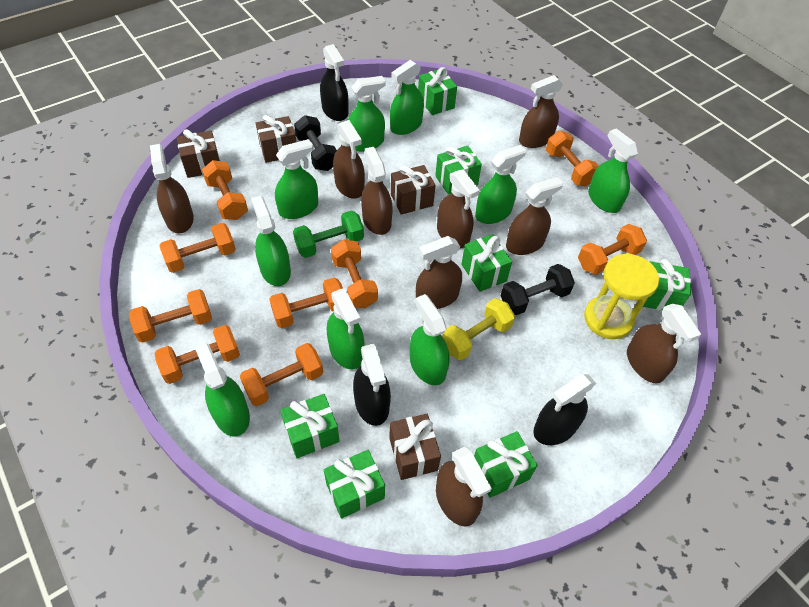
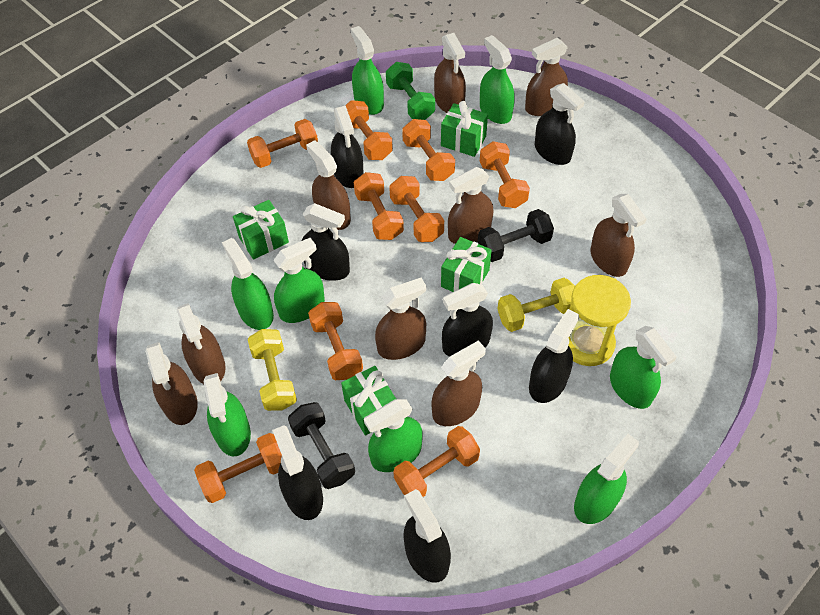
black spray bottle: 3 -> 7
brown gift: 4 -> 0
green gift: 7 -> 4
green spray bottle: 9 -> 8
yellow dumbbell: 1 -> 2

